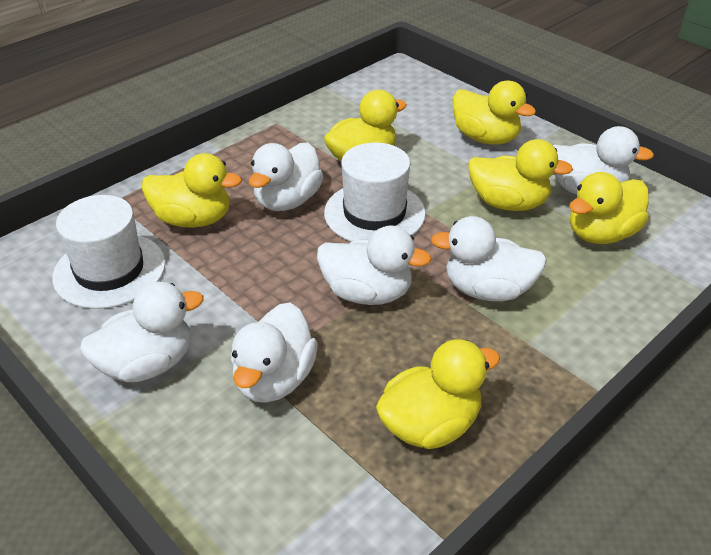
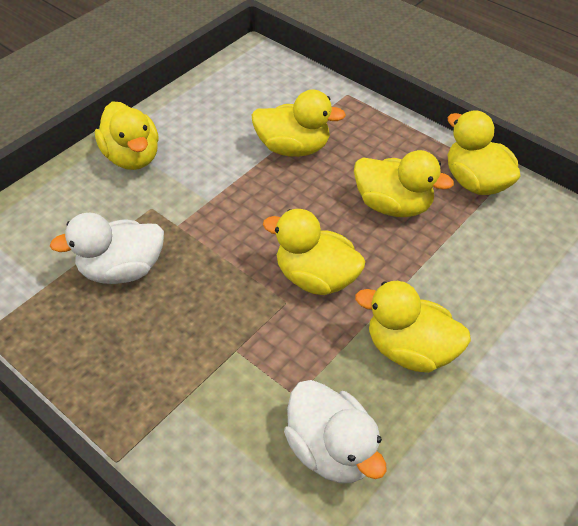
white duck: 6 -> 2
white hat: 2 -> 0

